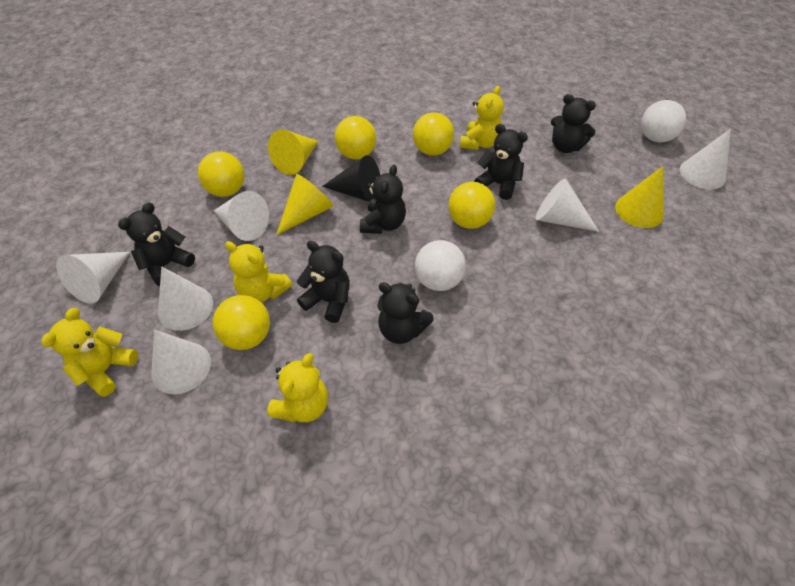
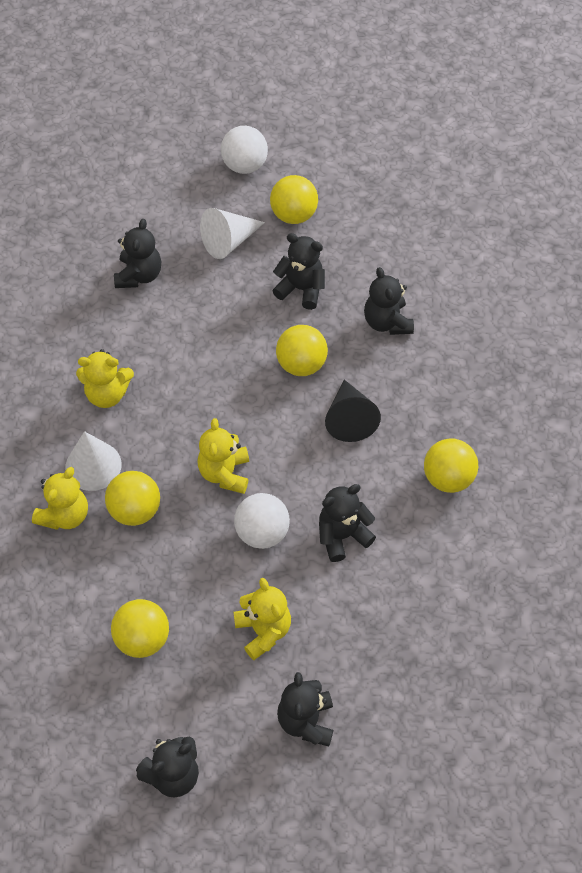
white cone: 6 -> 2
yellow cone: 3 -> 0

